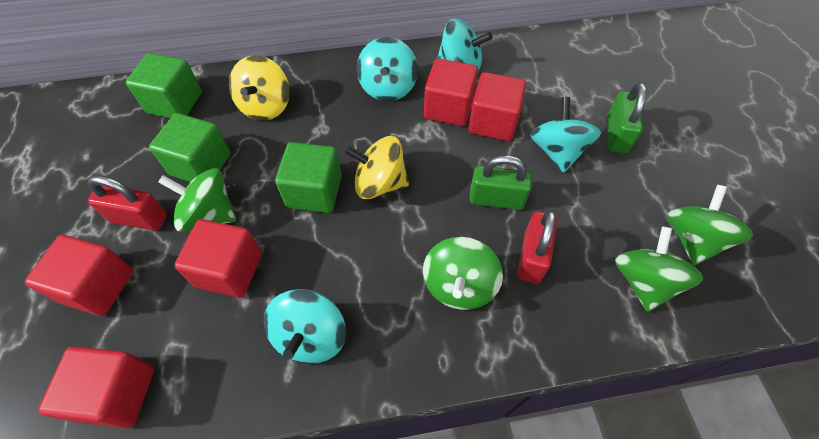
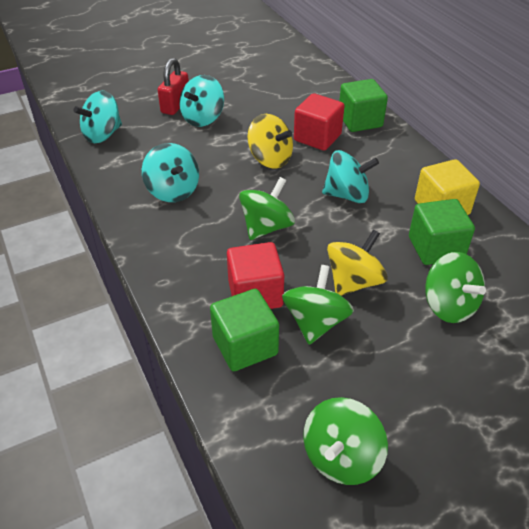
green padlock: 2 -> 0
red cube: 5 -> 2
red padlock: 2 -> 1
yellow cube: 0 -> 1

